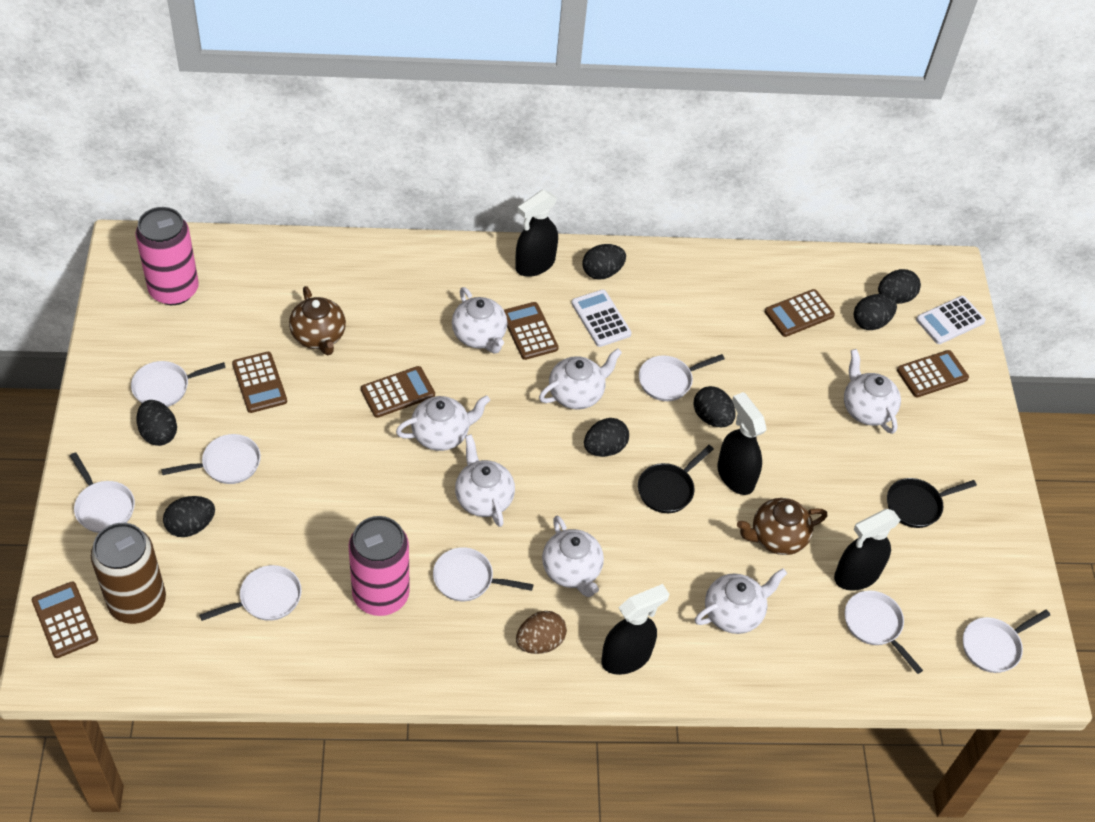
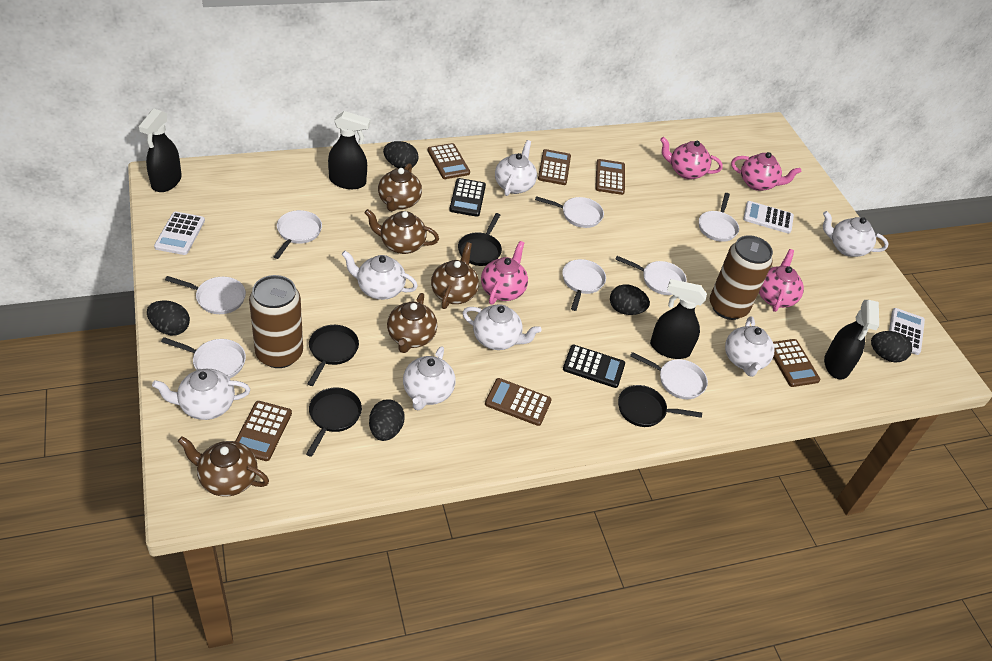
black calculator: 0 -> 2
black egg: 7 -> 5
black pan: 2 -> 4
brown can: 1 -> 2
brown egg: 1 -> 0
brown teapot: 2 -> 5
pink can: 2 -> 0
pink teapot: 0 -> 4
white calculator: 2 -> 3

